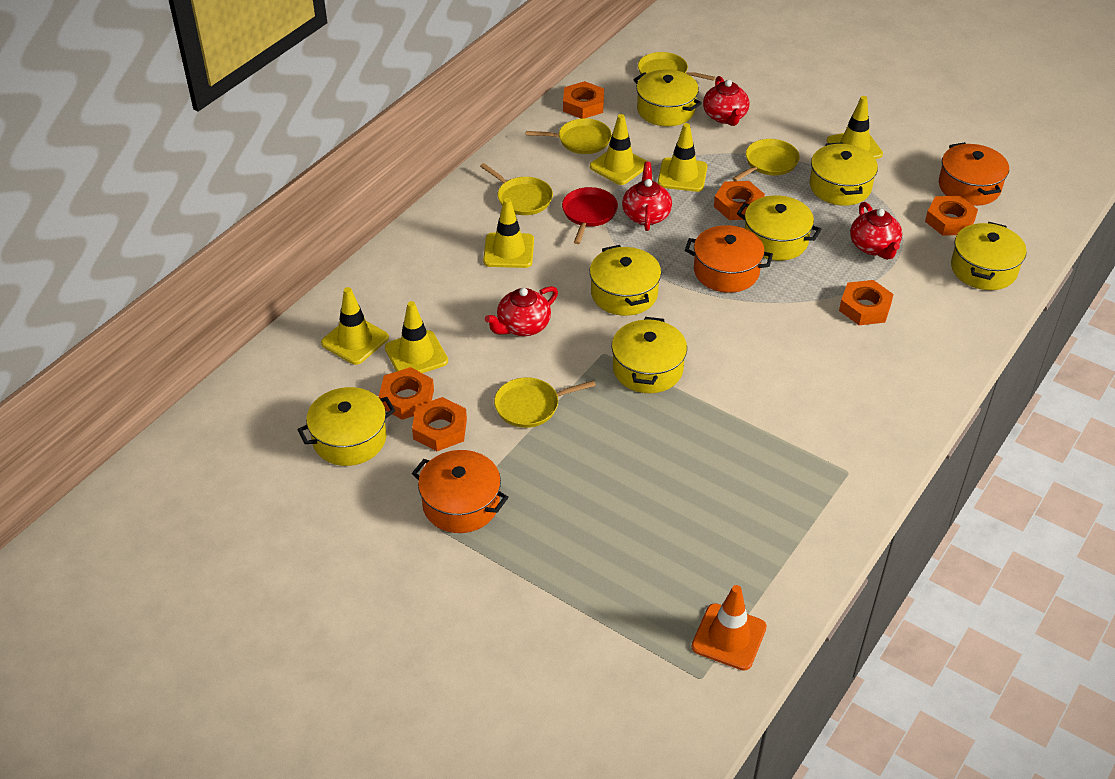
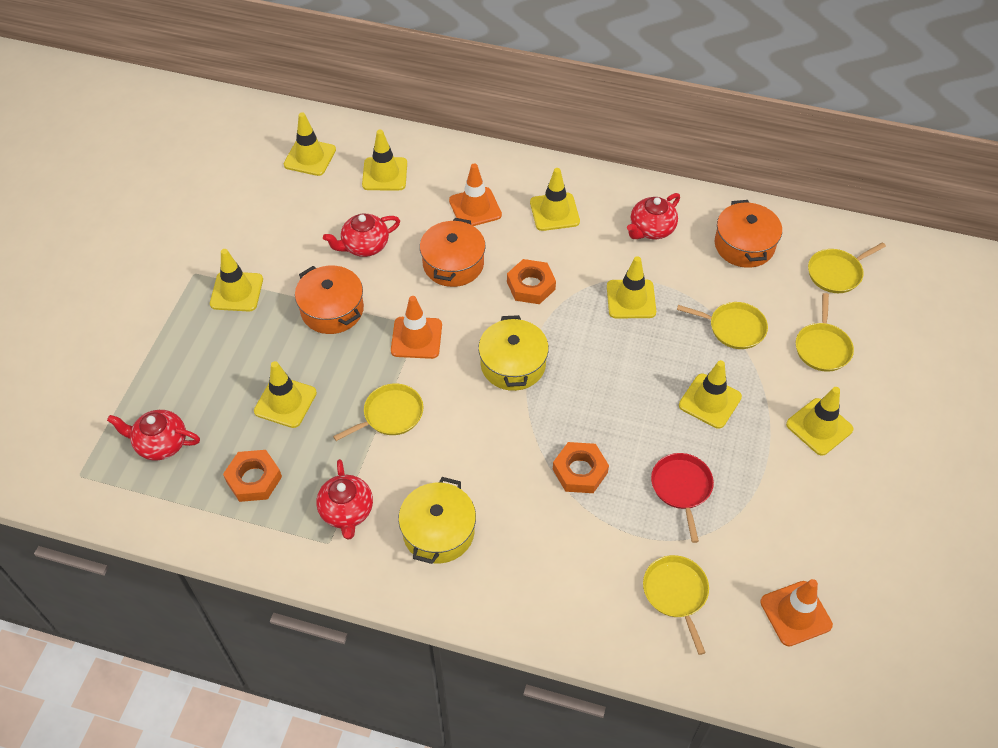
orange nut: 6 -> 3
orange traffic cone: 1 -> 3
yellow pot: 7 -> 2
yellow traffic cone: 6 -> 8

